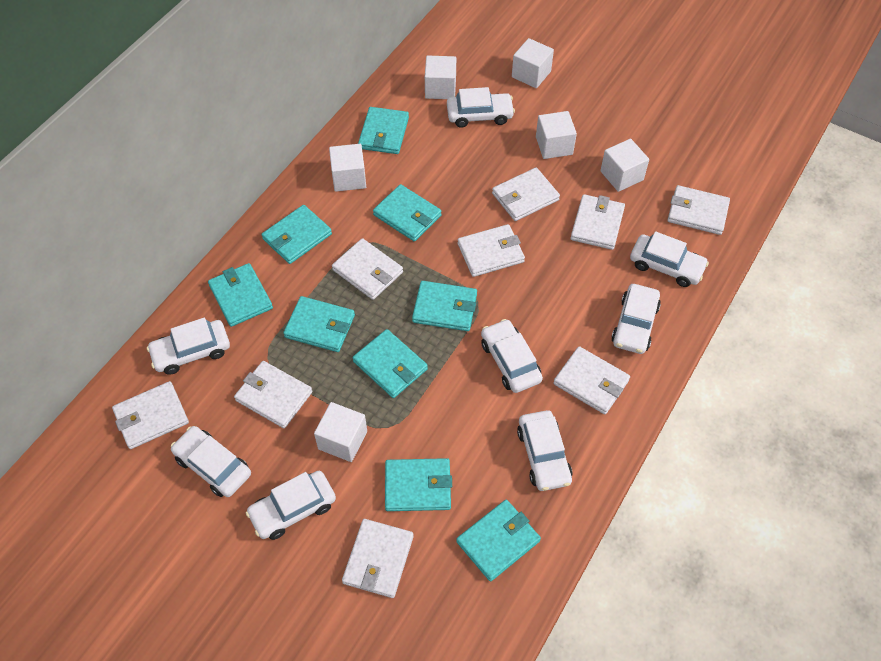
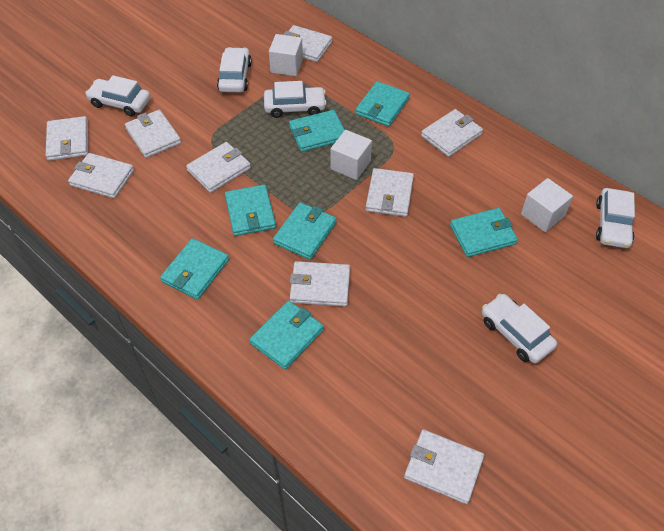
turquoise wallet: 9 -> 7
white car: 8 -> 5
white cube: 6 -> 3

